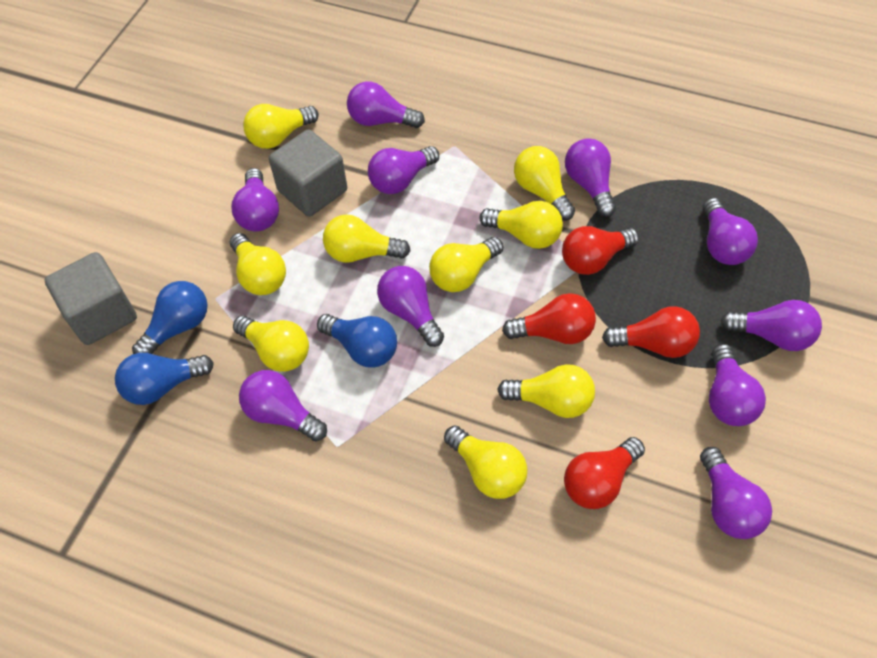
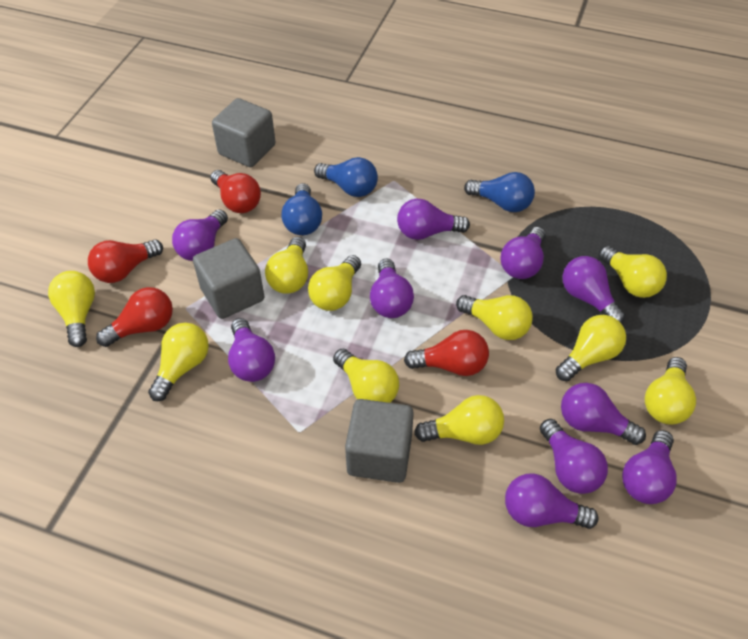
grey cube: 2 -> 3
yellow light bulb: 9 -> 10

